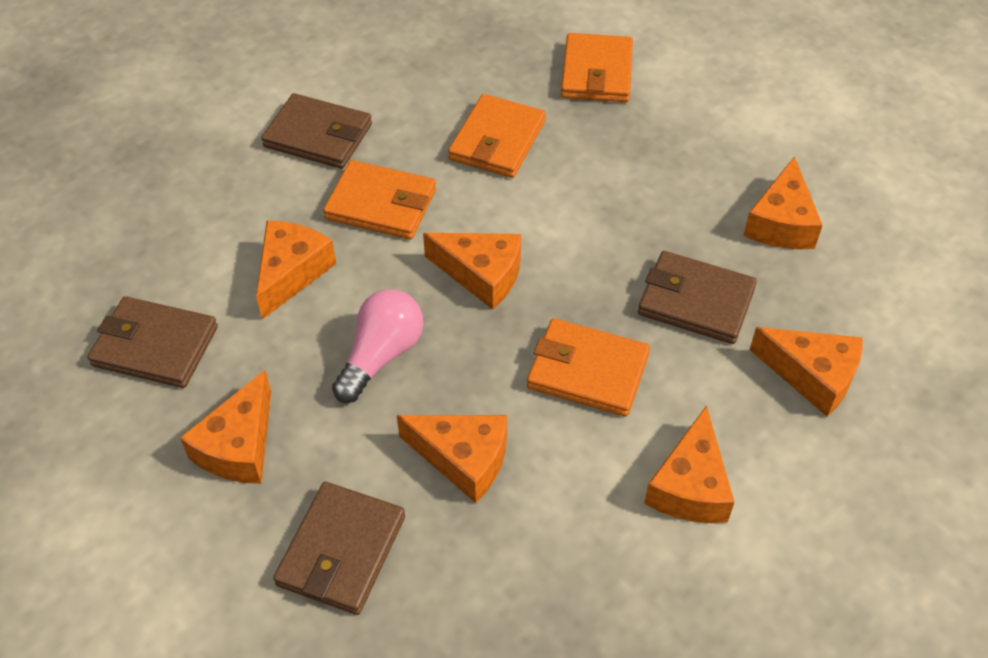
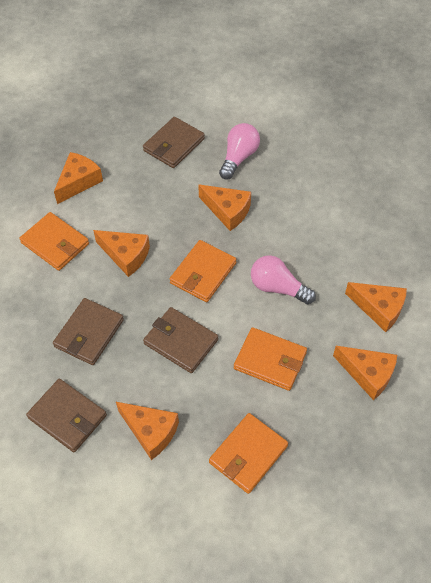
orange cheese: 7 -> 6
pink light bulb: 1 -> 2

